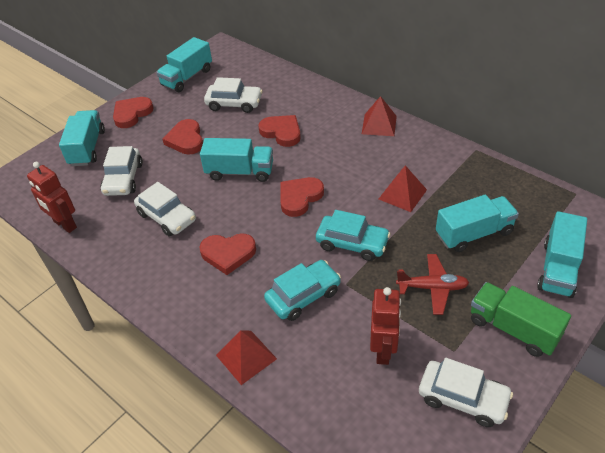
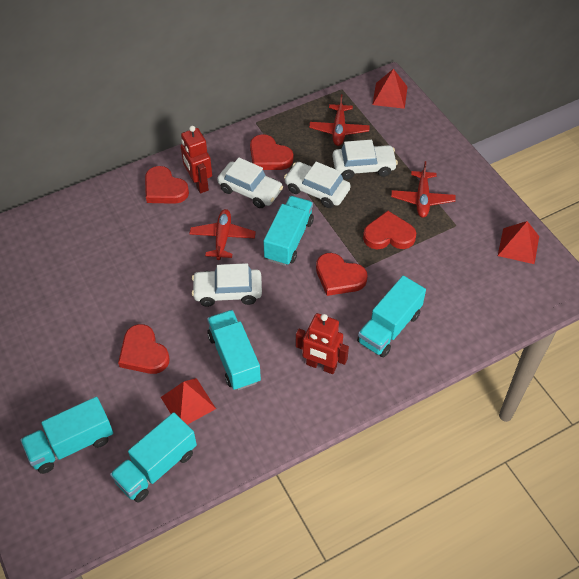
green truck: 1 -> 0
red plane: 1 -> 3
turquoise car: 2 -> 0

